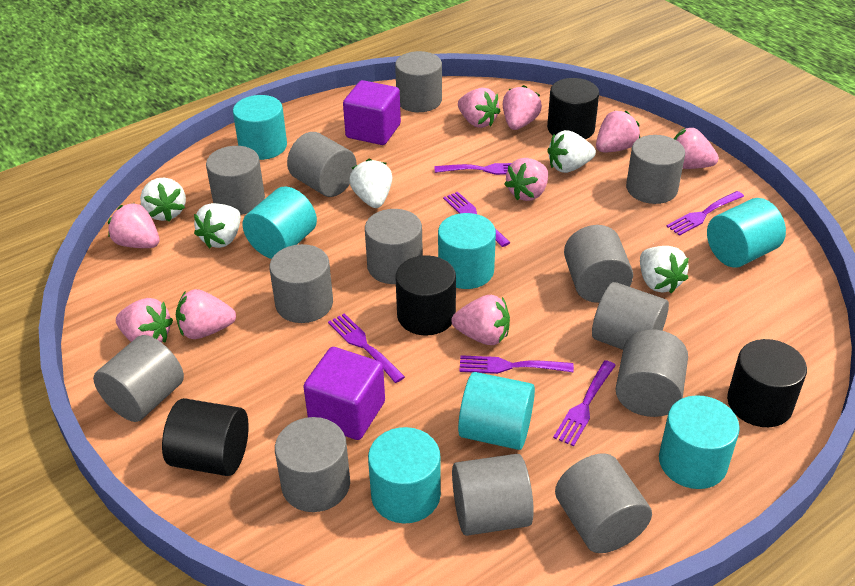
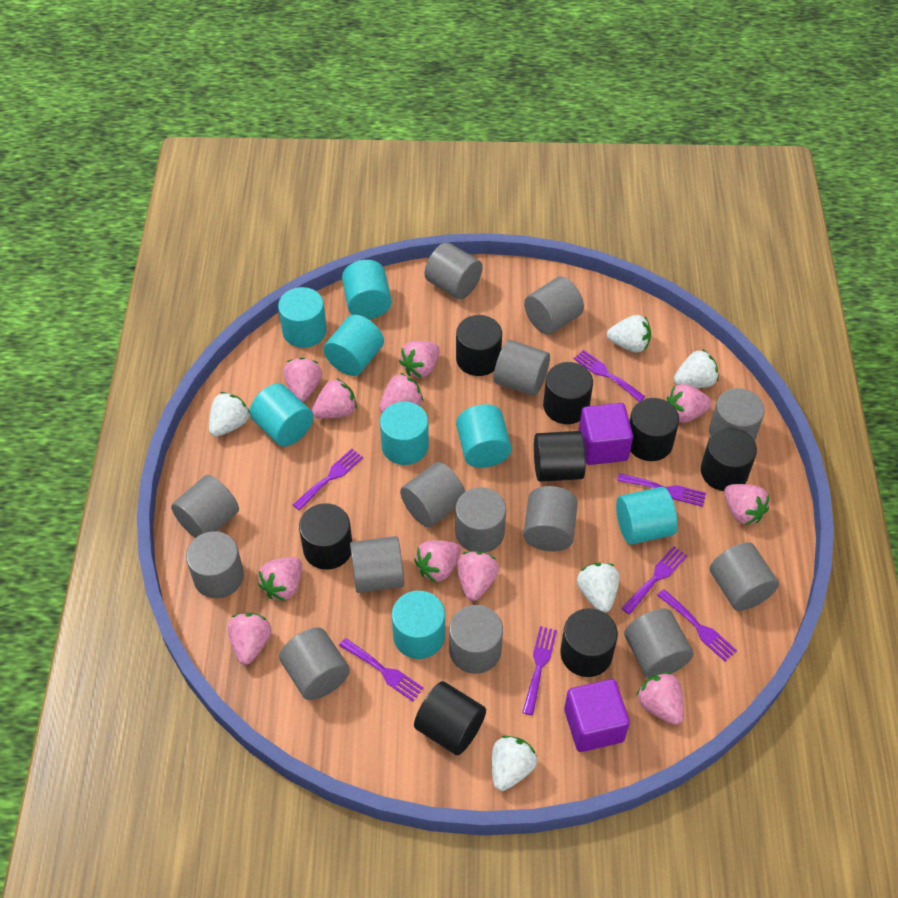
black cylinder: 4 -> 8
grey cylinder: 13 -> 14
pink strawberry: 9 -> 11
purple fork: 6 -> 7
turquoise cylinder: 7 -> 8

